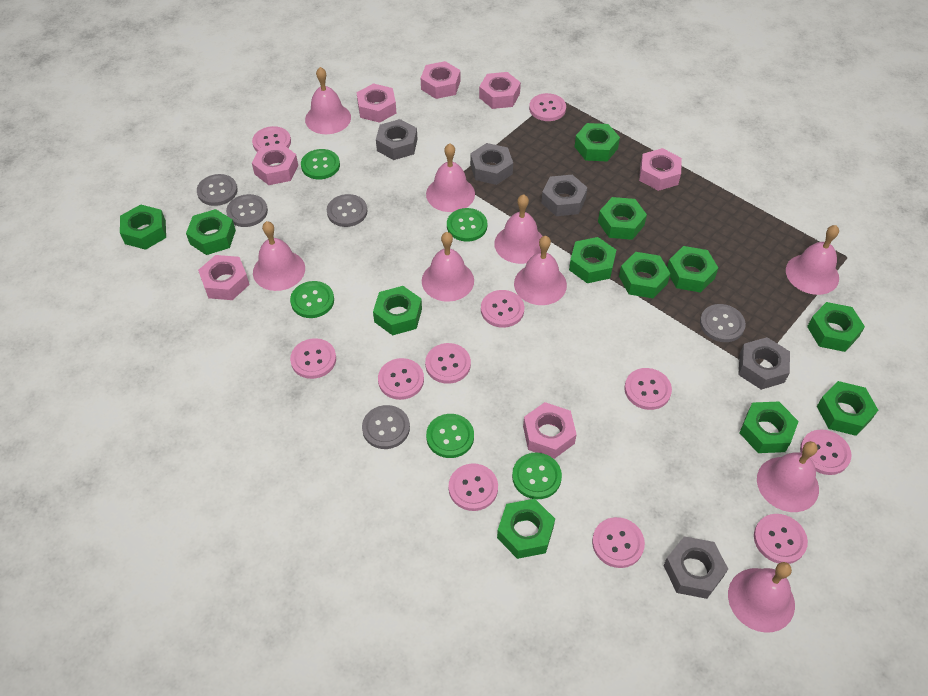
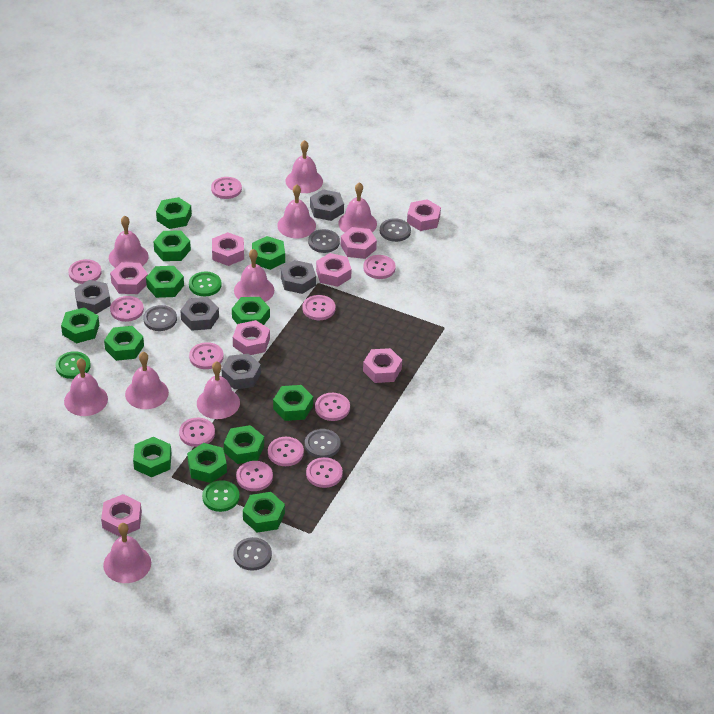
green button: 5 -> 3
pink nut: 7 -> 8

